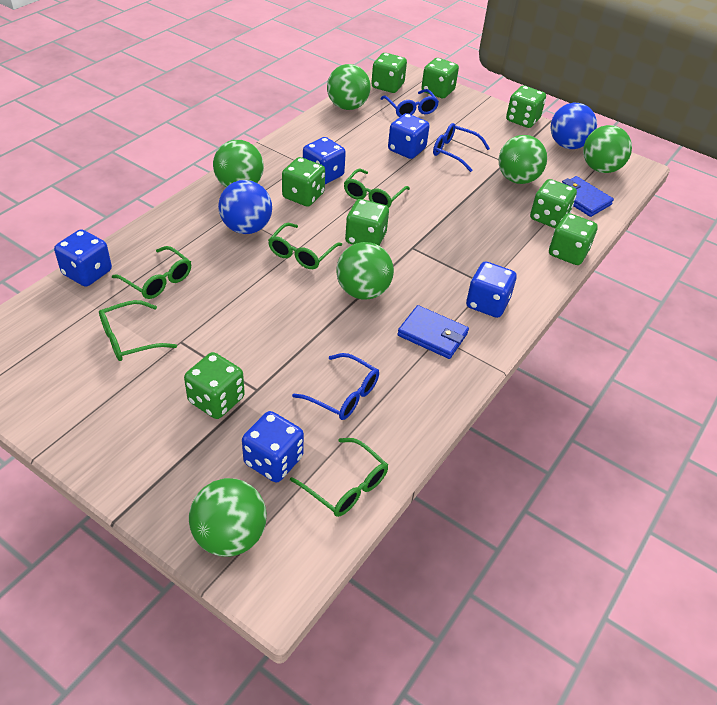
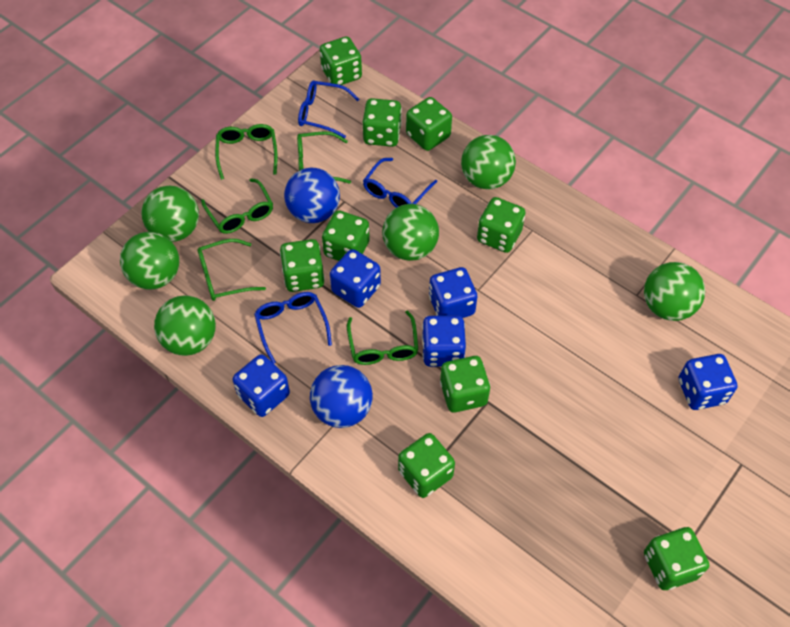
blue wallet: 2 -> 0
green dice: 8 -> 9

